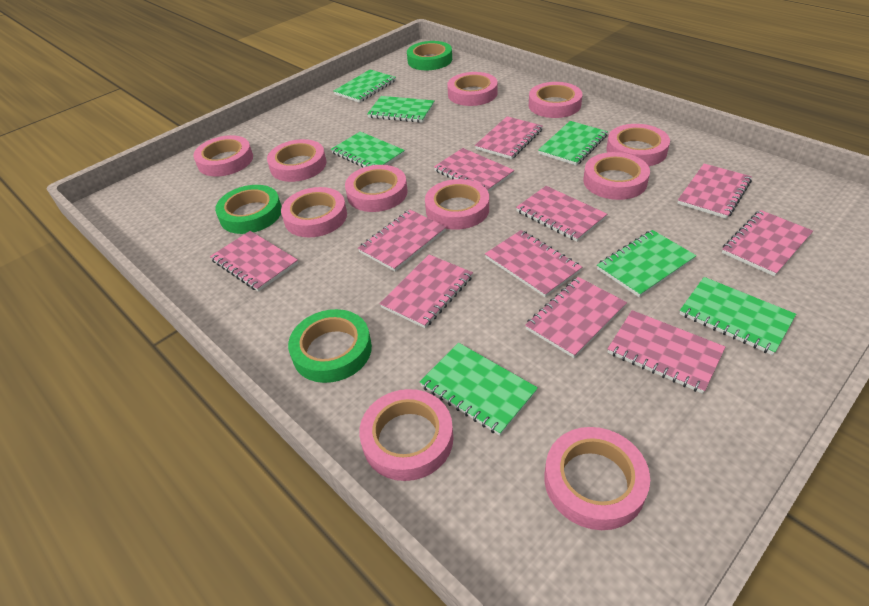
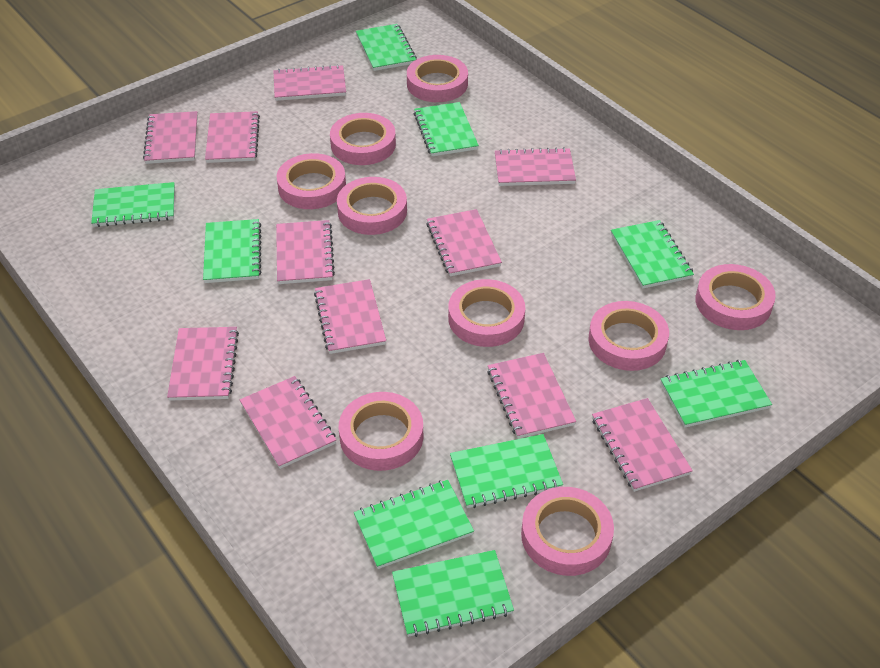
green notebook: 7 -> 9
green tape: 3 -> 0
pink tape: 11 -> 9

